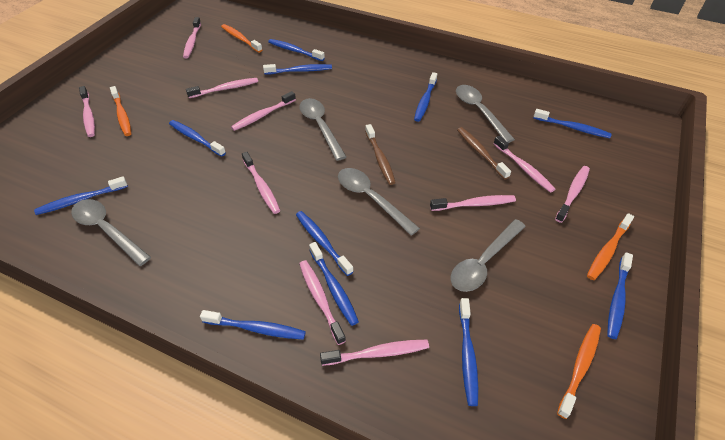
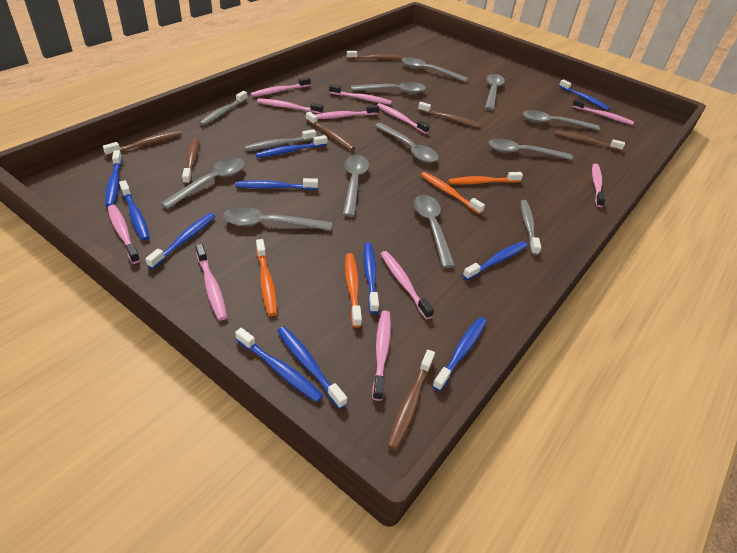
brown toothbrush: 2 -> 7
grey spoon: 5 -> 10
grey toothbrush: 0 -> 3
pink toothbrush: 10 -> 11

